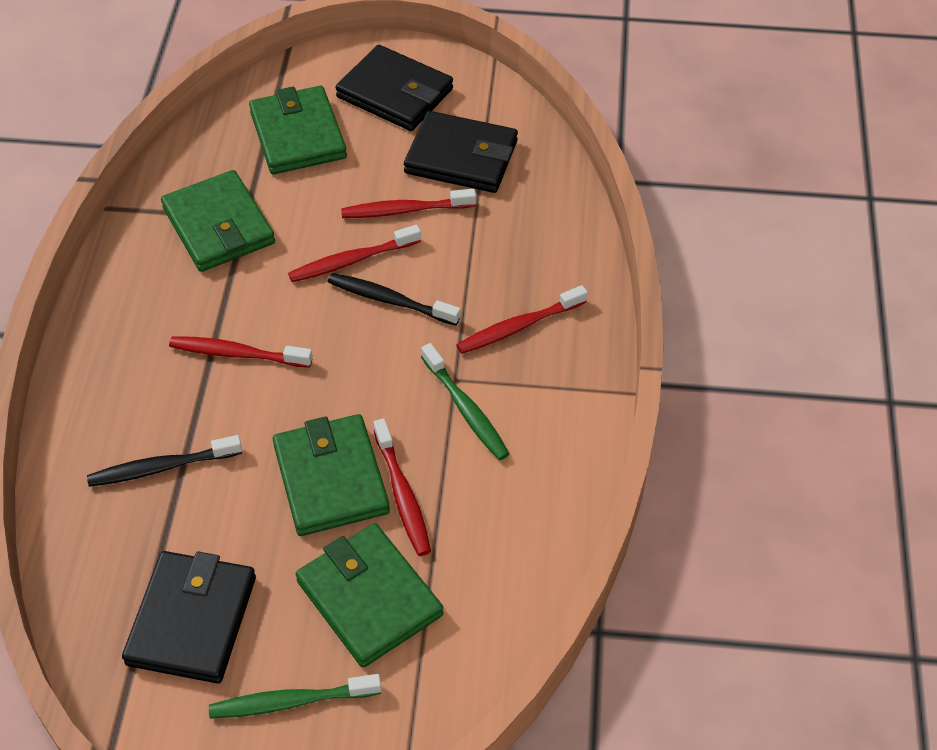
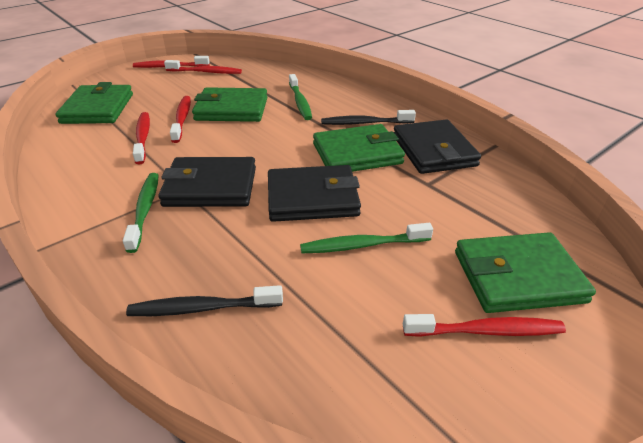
green toothbrush: 2 -> 3

